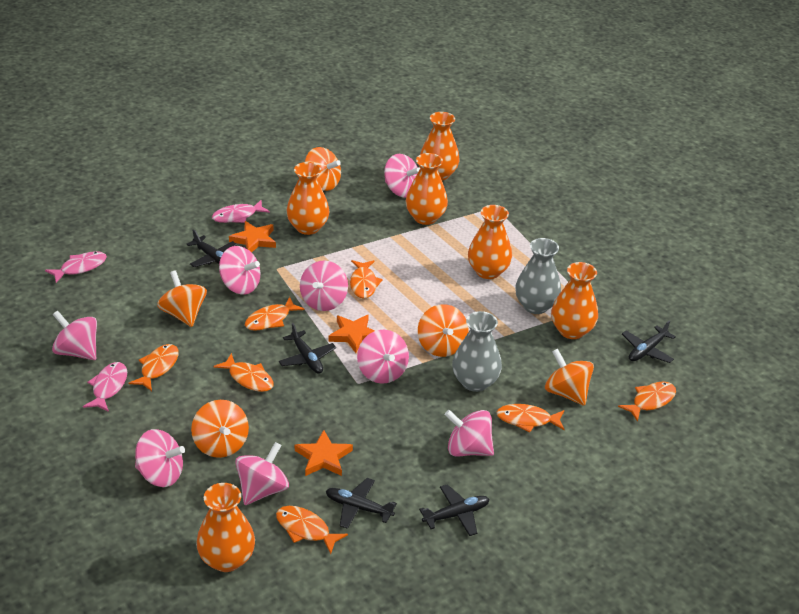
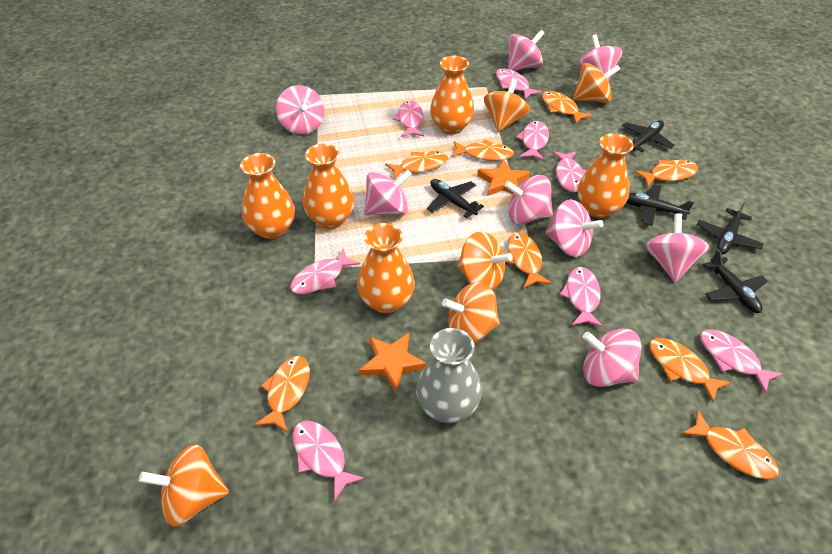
grey vase: 2 -> 1
orange fish: 7 -> 8
orange star: 3 -> 2
orange vase: 6 -> 5
pink fish: 3 -> 8

